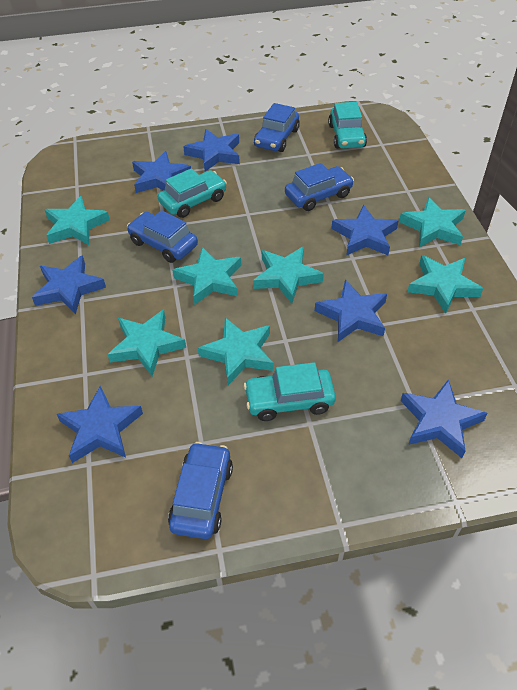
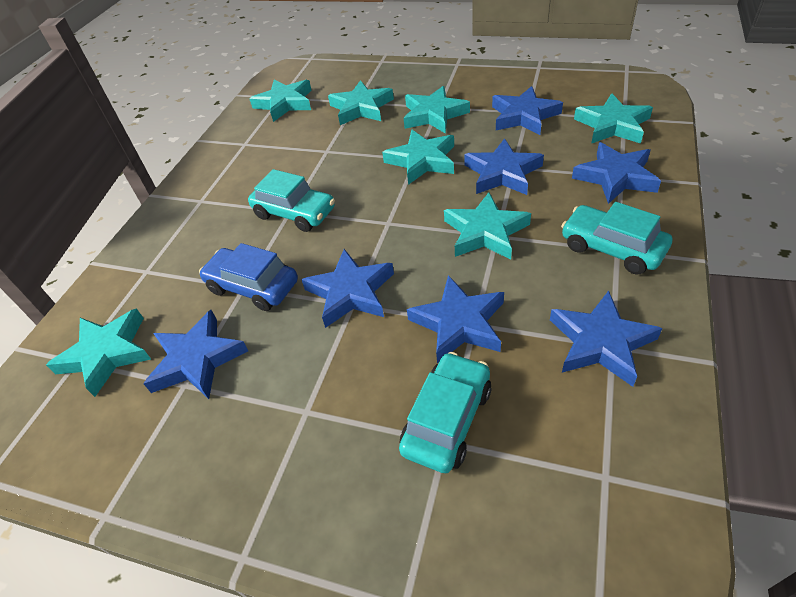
blue car: 4 -> 1

